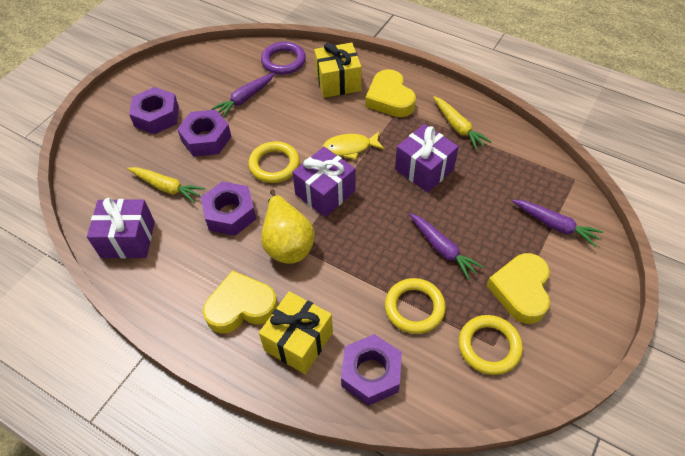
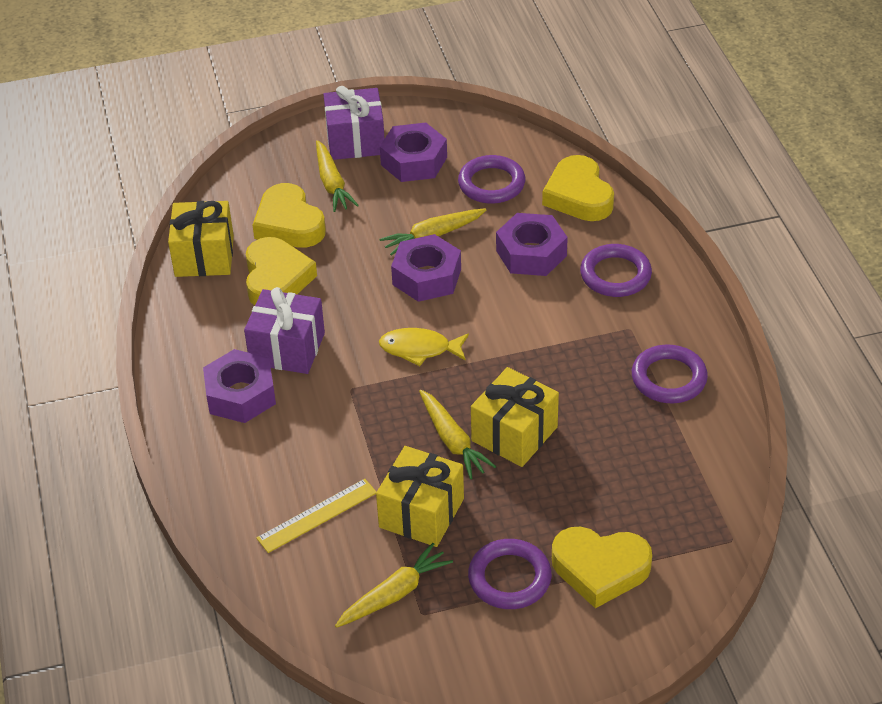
purple carrot: 3 -> 0
purple gift: 3 -> 2
purple ring: 1 -> 4
yellow carrot: 2 -> 4
yellow gift: 2 -> 3
yellow heart: 3 -> 4
yellow pear: 1 -> 0
yellow ring: 3 -> 0
yellow ruler: 0 -> 1

